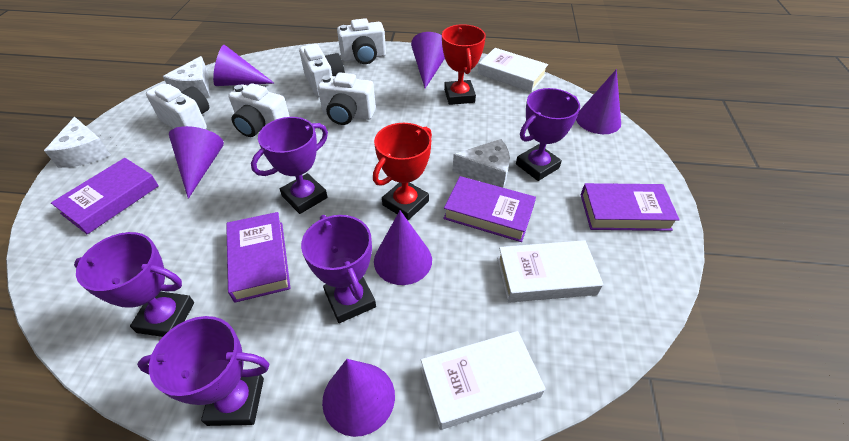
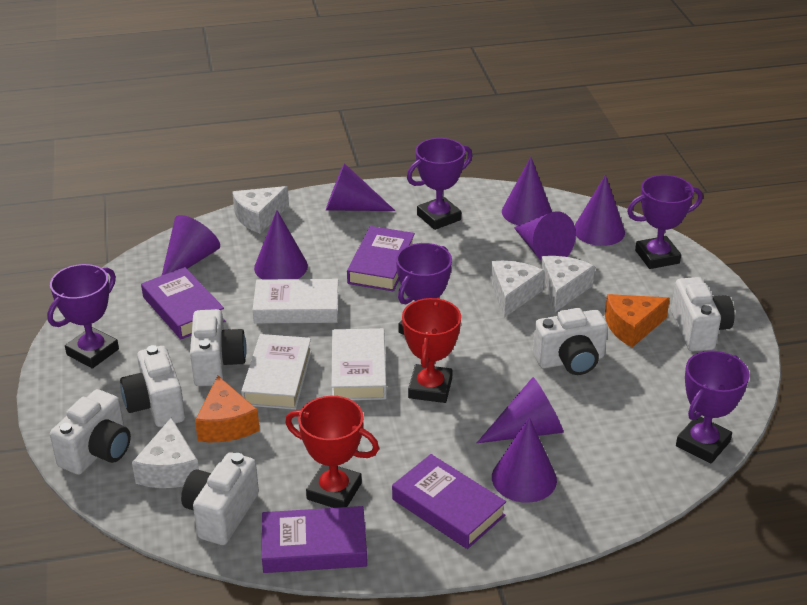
orange cheese: 0 -> 2
purple cone: 6 -> 8
white camera: 5 -> 6
white cheese: 3 -> 4

